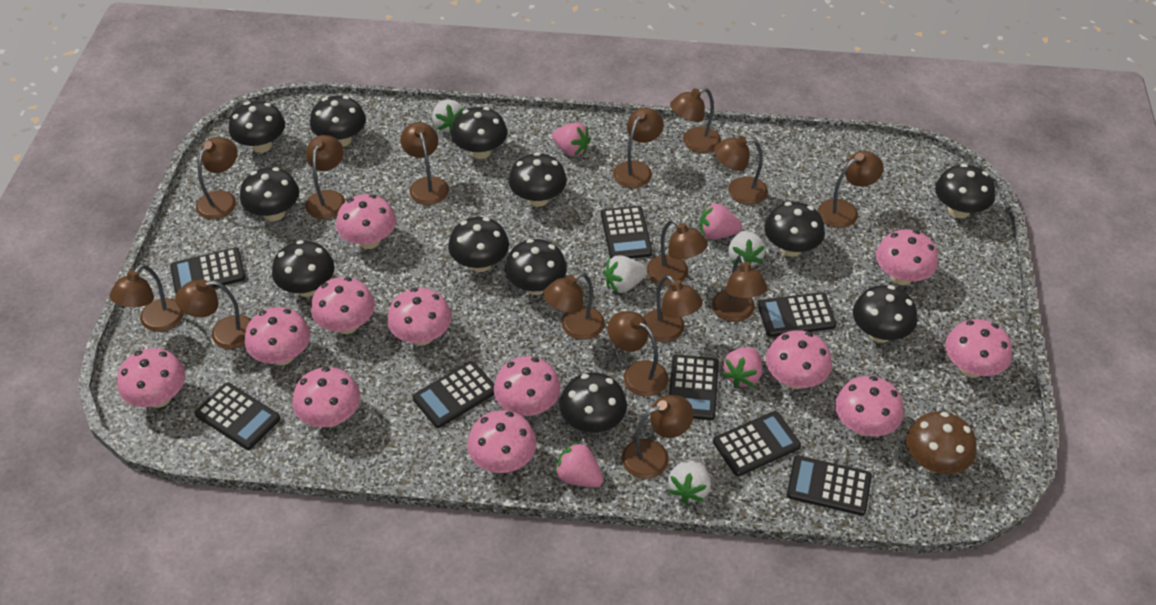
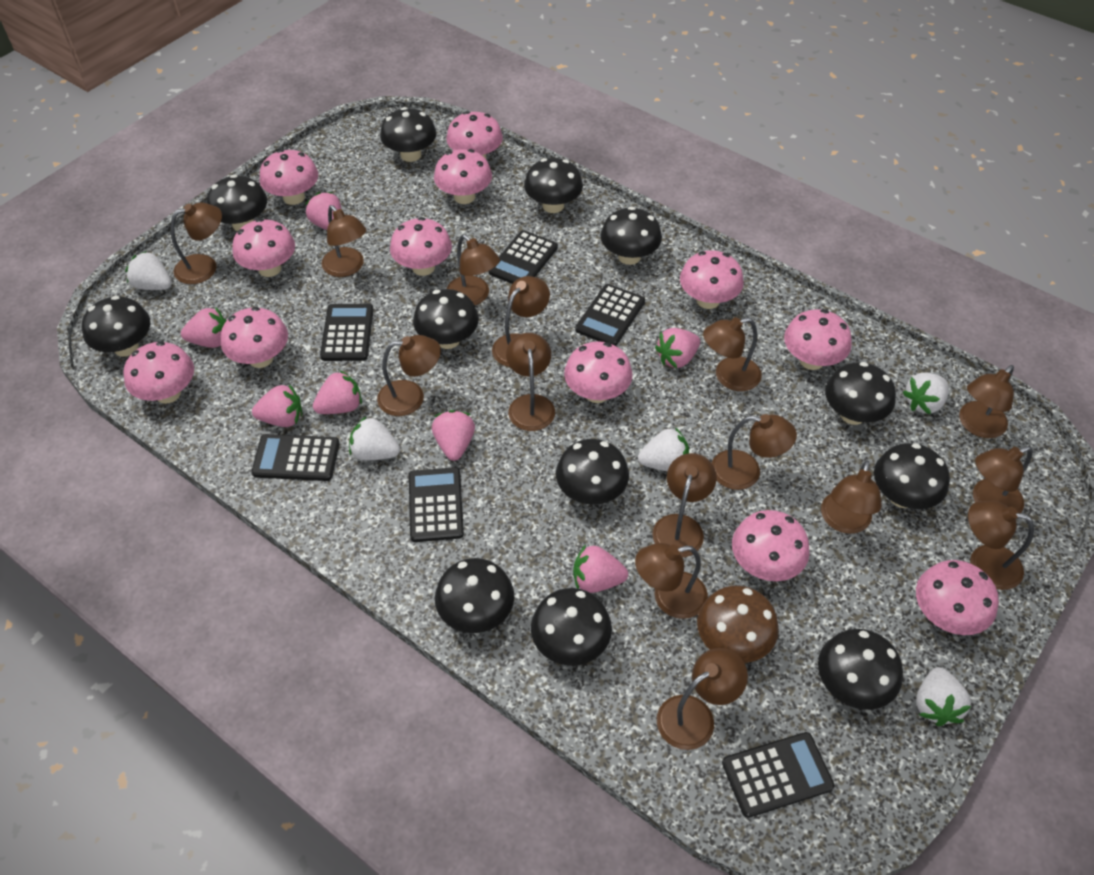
black calculator: 8 -> 6
pink strawberry: 4 -> 7
white strawberry: 4 -> 5

